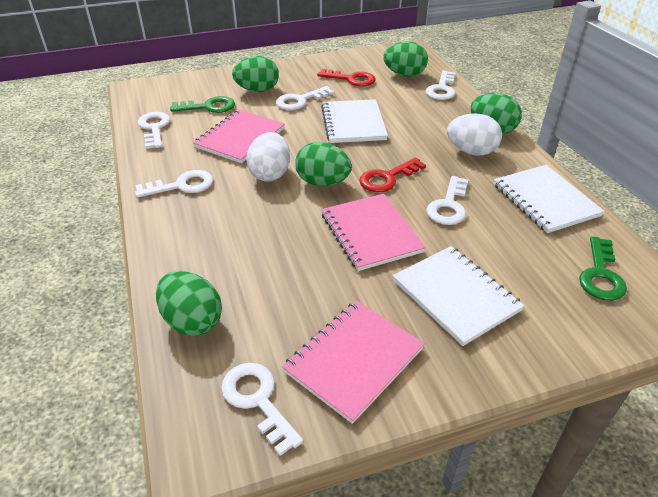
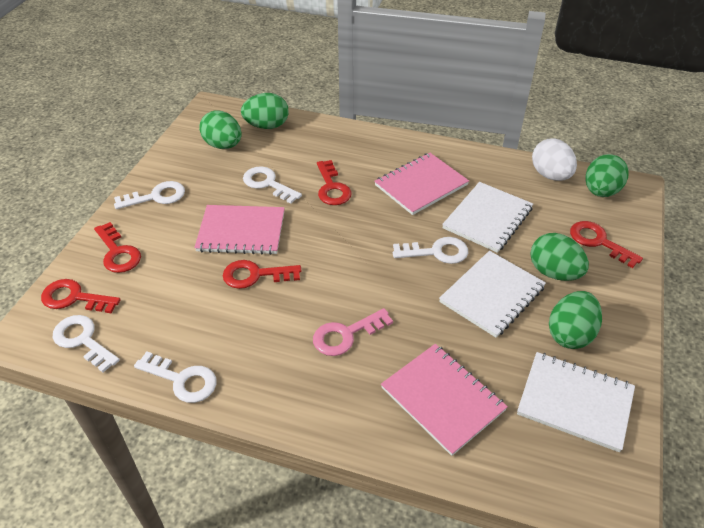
green key: 2 -> 0
pink key: 0 -> 1
red key: 2 -> 5
white egg: 2 -> 1
white key: 6 -> 5

